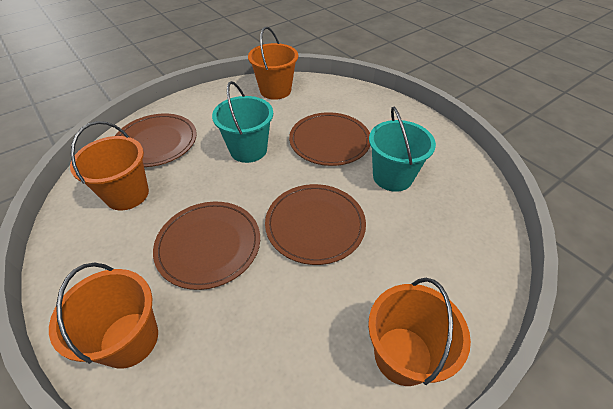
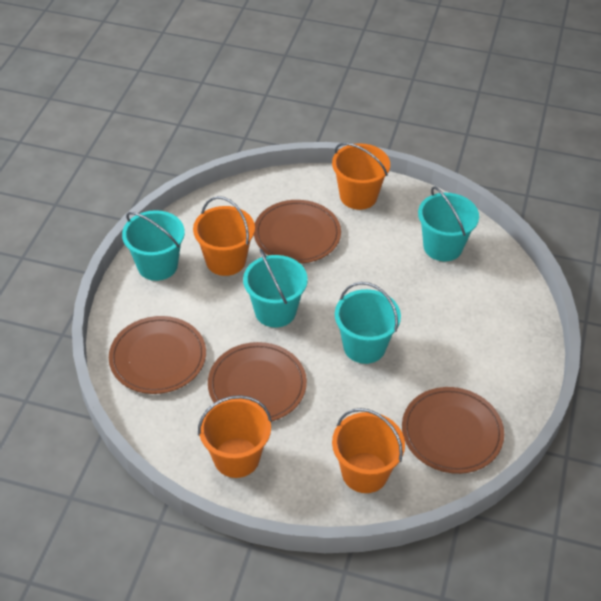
turquoise bucket: 2 -> 4

